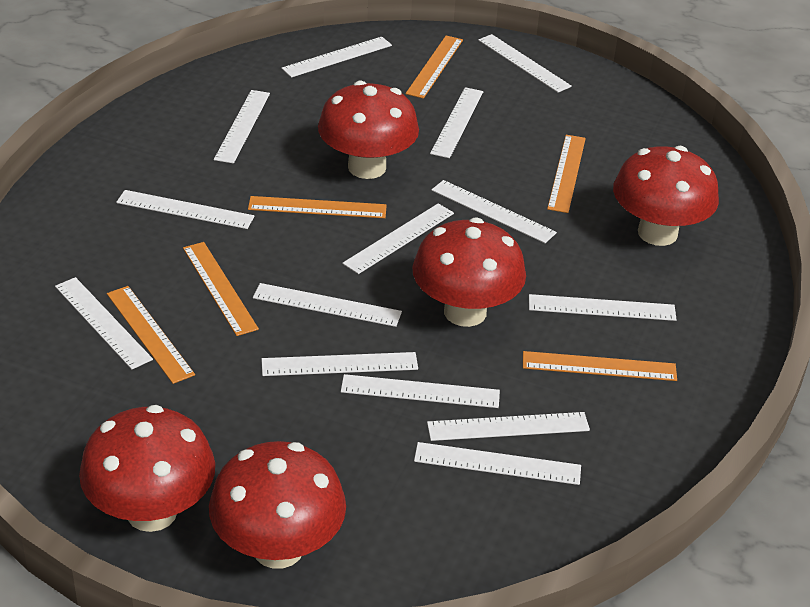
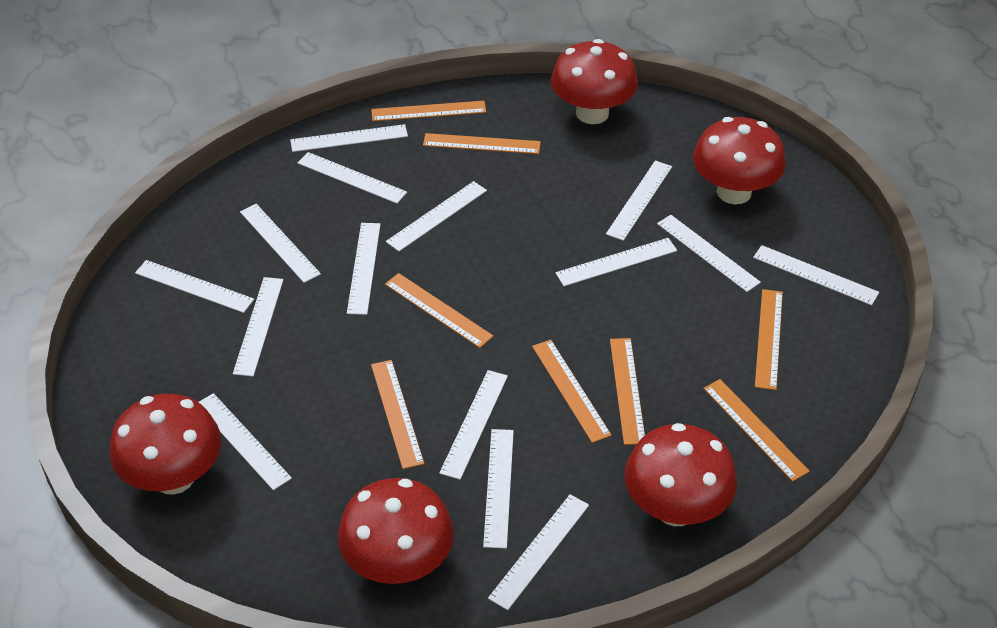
orange ruler: 6 -> 8
white ruler: 14 -> 15

